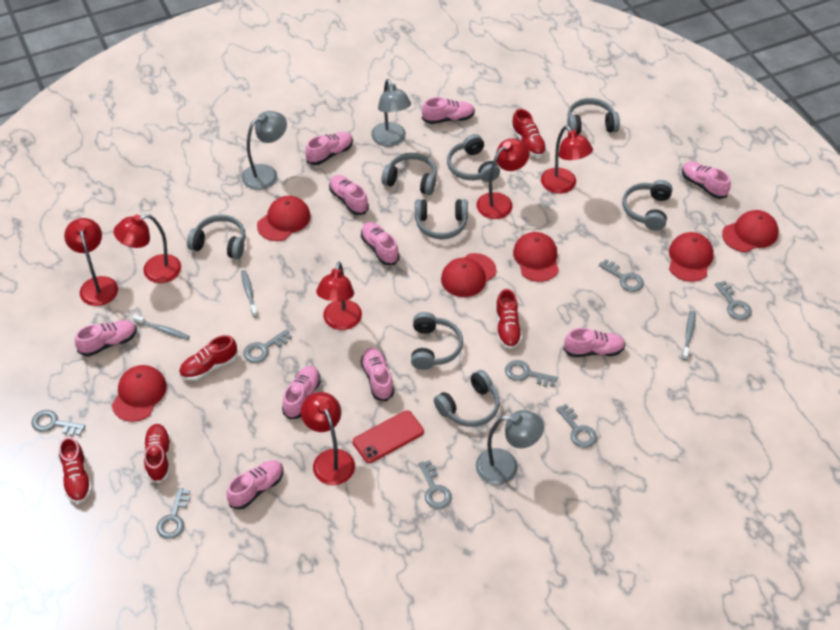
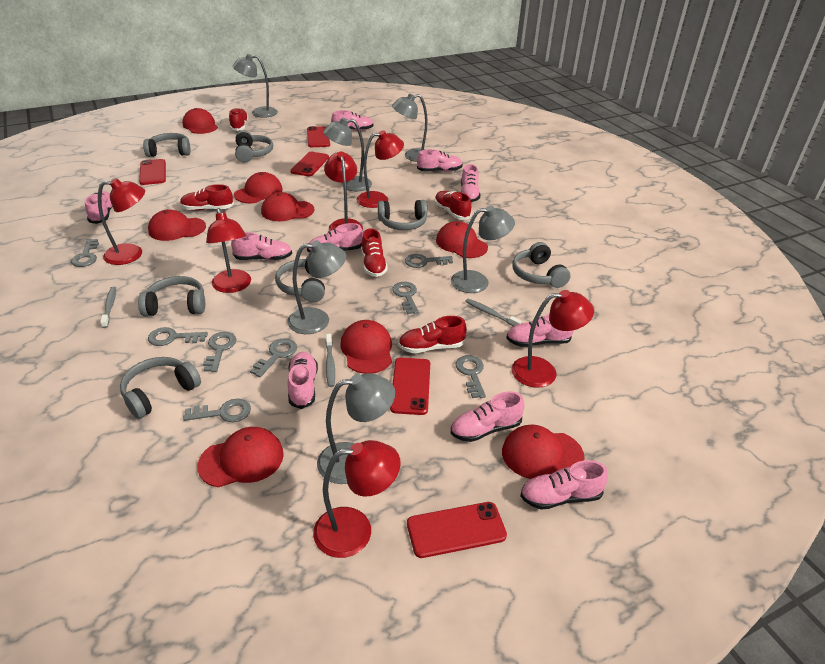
grey headphones: 8 -> 7
grey lamp: 3 -> 6
red cap: 6 -> 8
red phone: 1 -> 5

